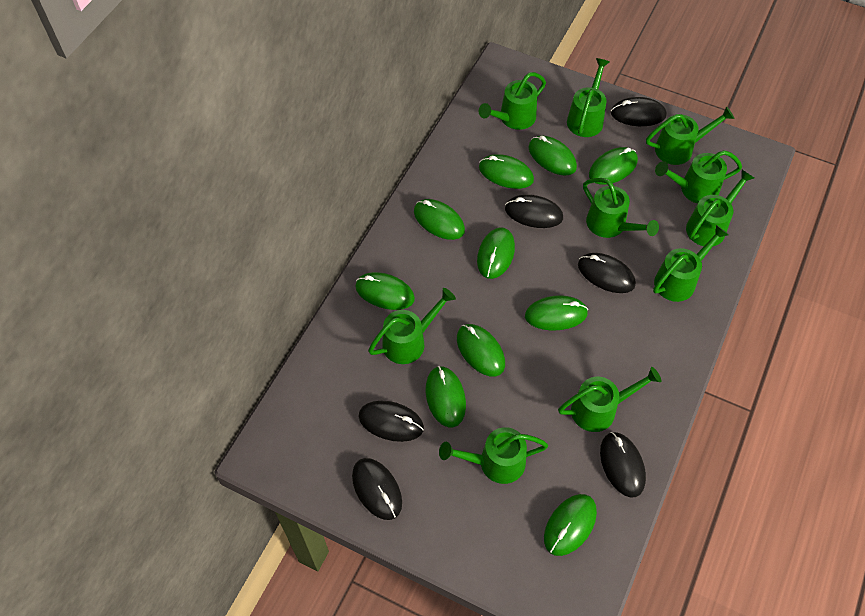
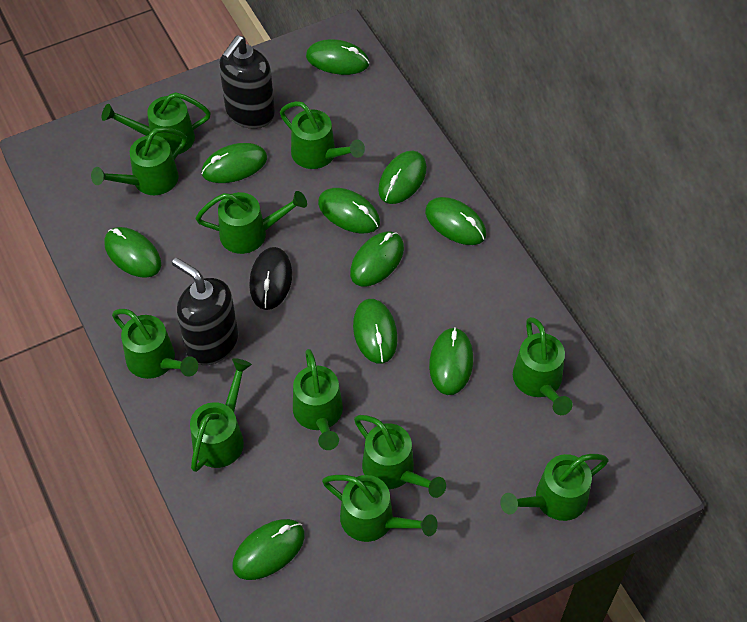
black mouse: 6 -> 1
black soap dispenser: 0 -> 2
green watering can: 10 -> 11

